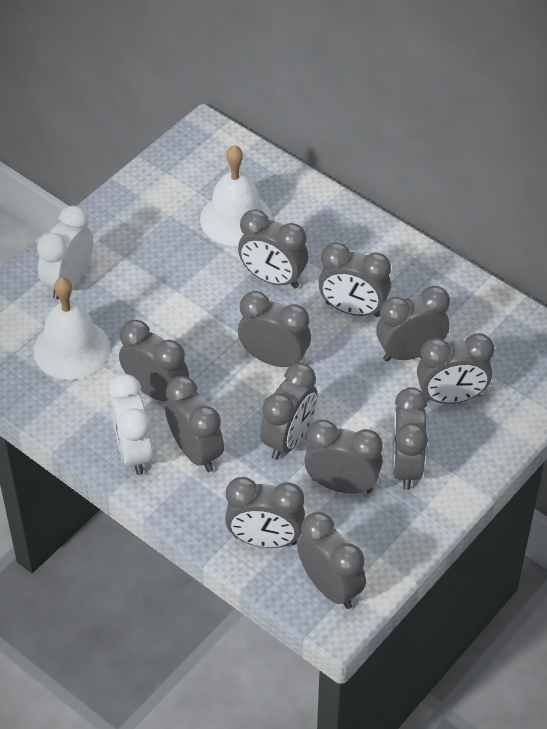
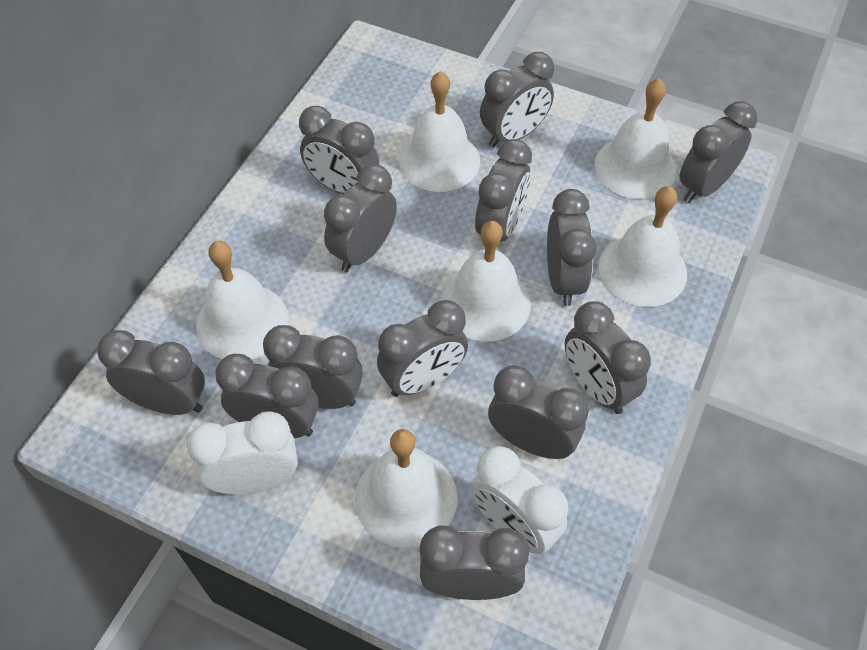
grey clock: 12 -> 13
white bell: 2 -> 6

